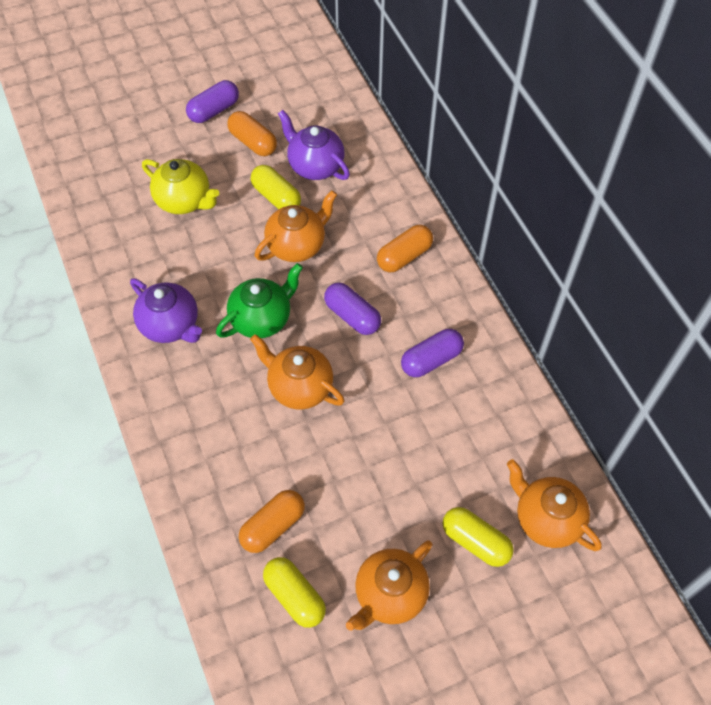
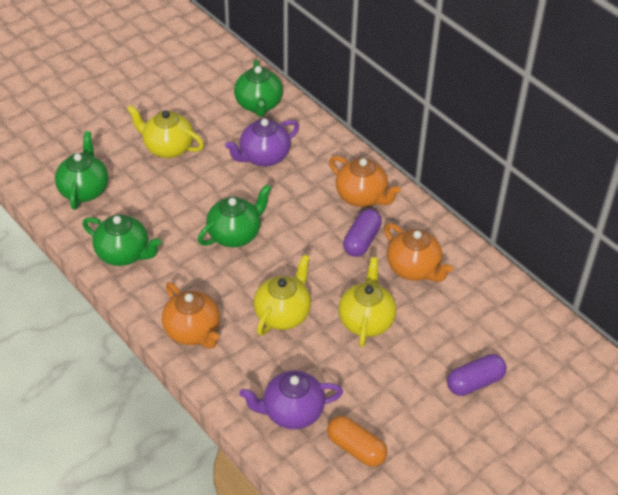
green teapot: 1 -> 4
orange capsule: 3 -> 1
orange teapot: 4 -> 3
purple capsule: 3 -> 2
yellow capsule: 3 -> 0
yellow teapot: 1 -> 3

